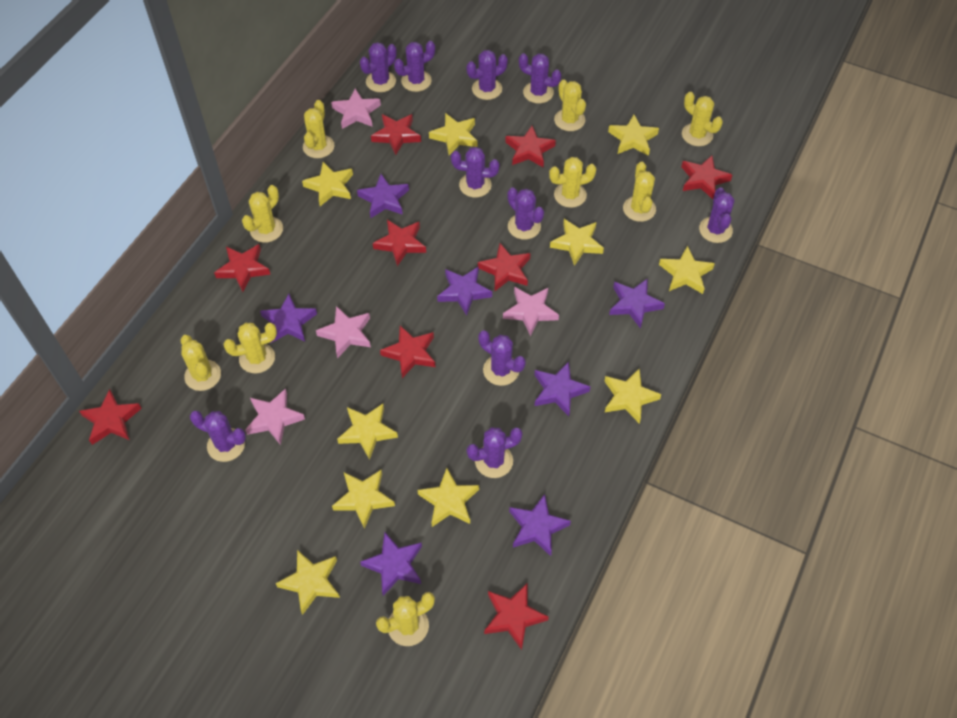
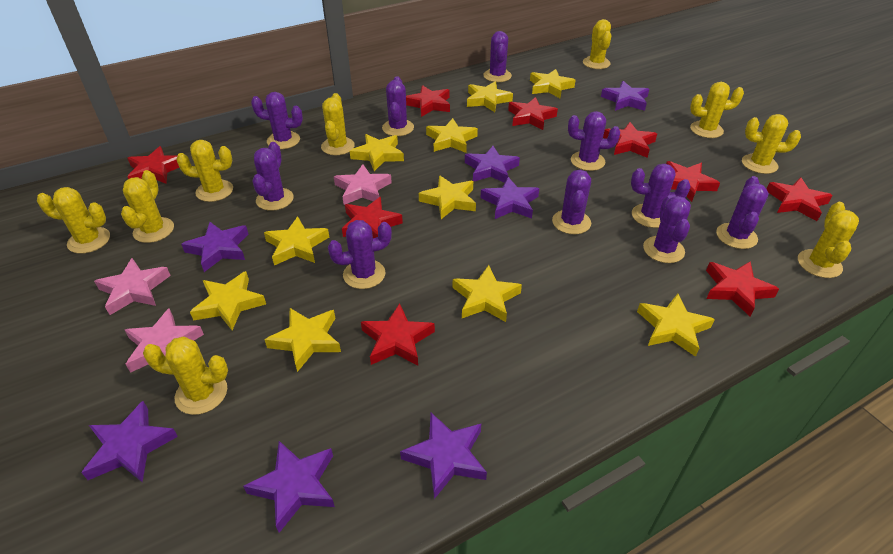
pink star: 4 -> 3

